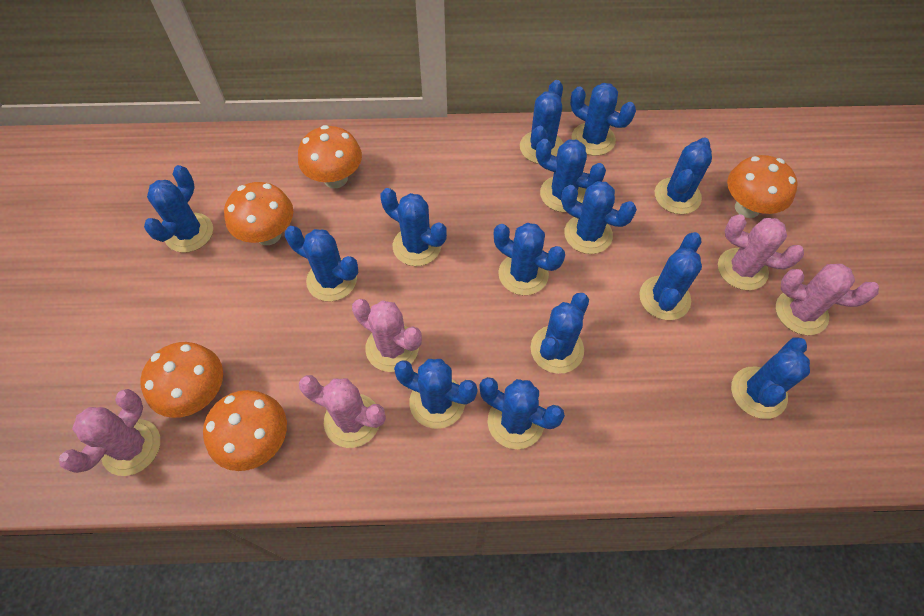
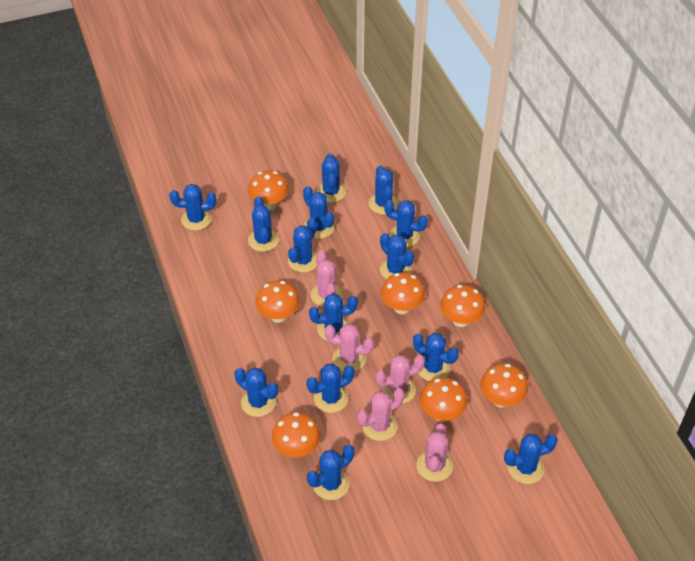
orange mushroom: 5 -> 7

